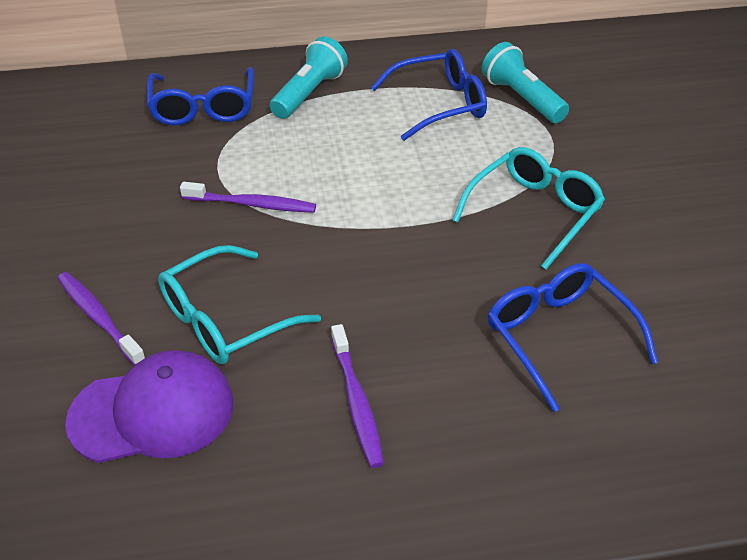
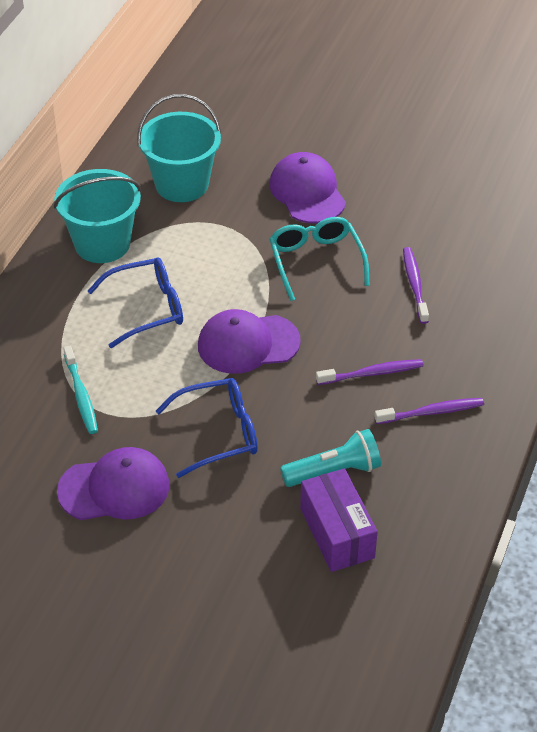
blue glasses: 3 -> 2
purple box: 0 -> 1
purple cap: 1 -> 3
turquoise bucket: 0 -> 2
turquoise flashlight: 2 -> 1
turquoise glasses: 2 -> 1
turquoise toothbrush: 0 -> 1

